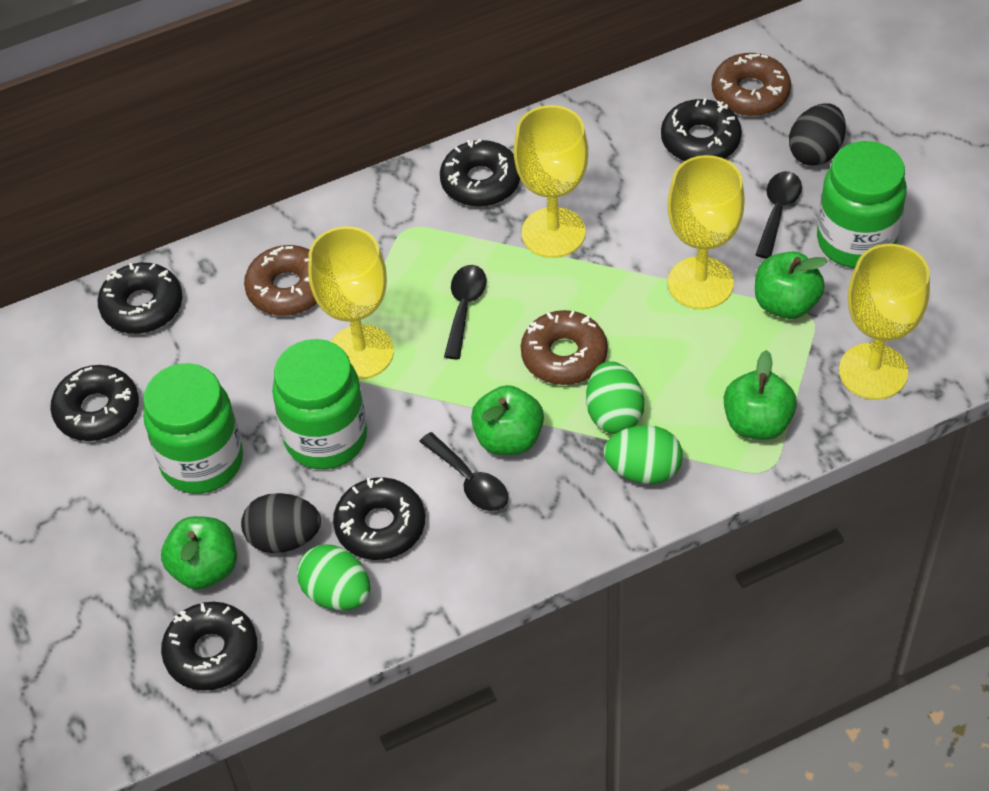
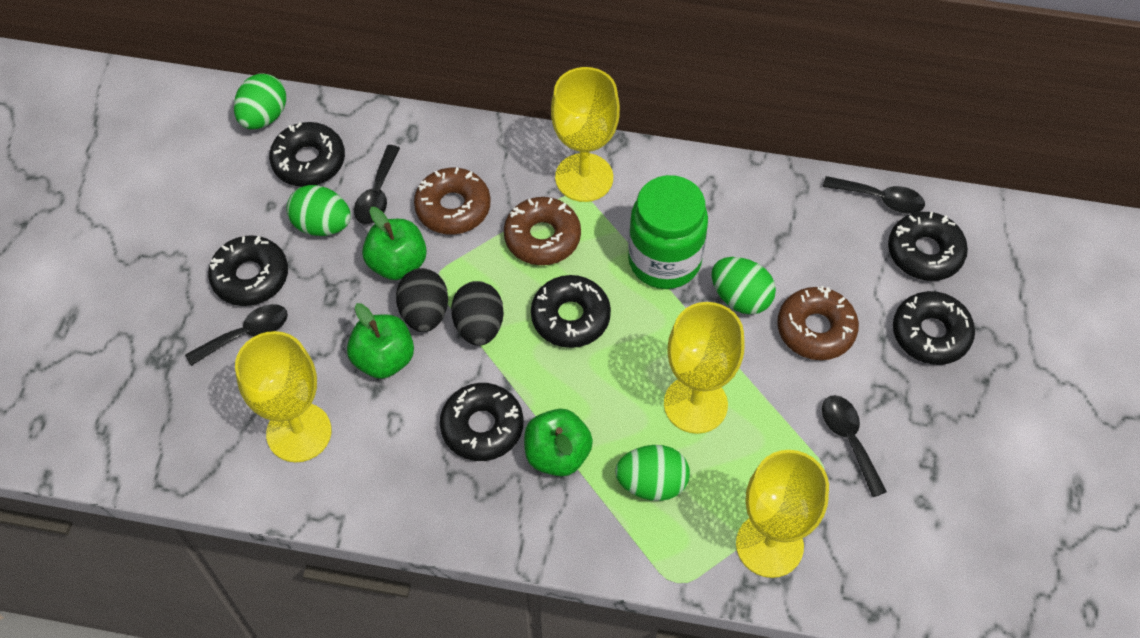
black spoon: 3 -> 4
green apple: 4 -> 3
green egg: 3 -> 4
green jar: 3 -> 1

